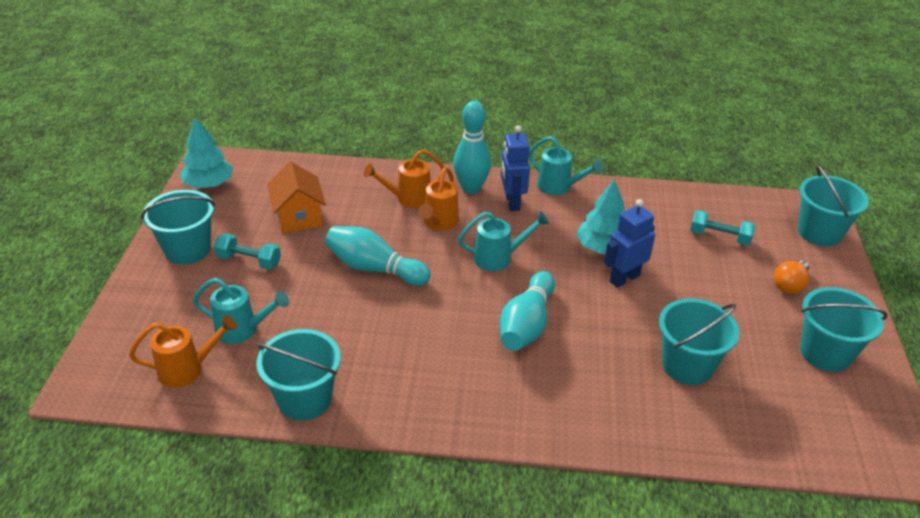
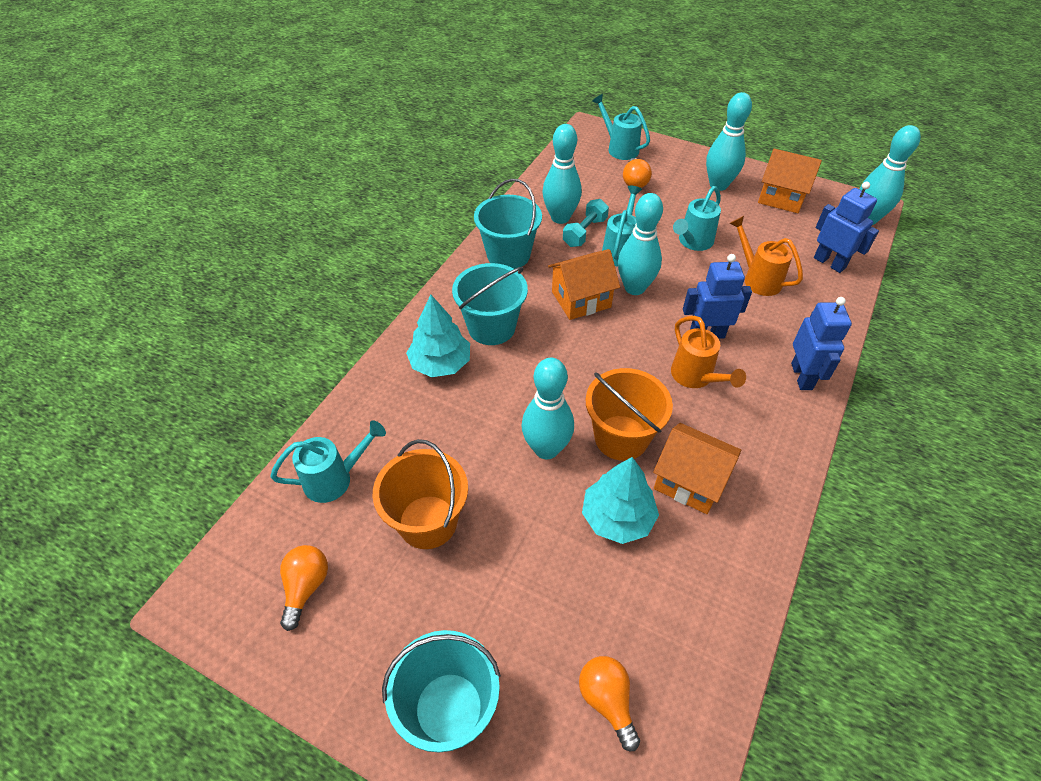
blue robot: 2 -> 3
orange bucket: 0 -> 2
orange house: 1 -> 3
orange light bulb: 1 -> 3
orange watering can: 3 -> 2
turquoise bowling pin: 3 -> 5
turquoise bucket: 5 -> 3
turquoise dumbbell: 2 -> 1
turquoise watering can: 3 -> 4

